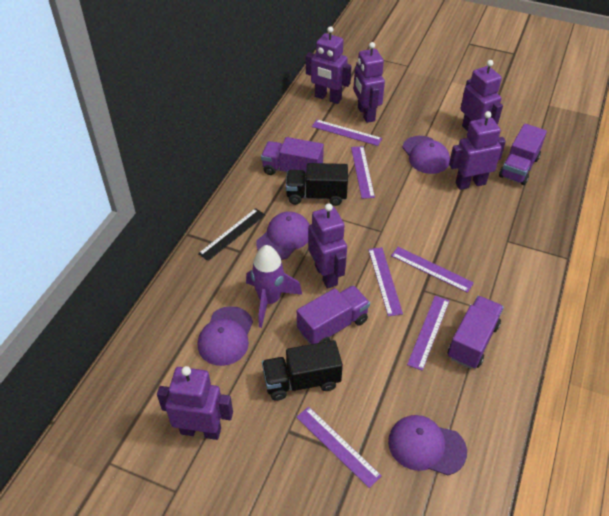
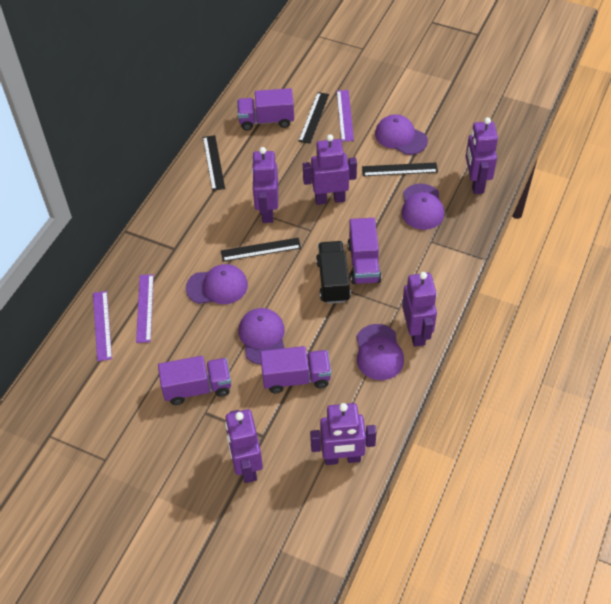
black ruler: 1 -> 4
black truck: 2 -> 1
purple cap: 4 -> 5
purple rocket: 1 -> 0
purple ruler: 6 -> 3

